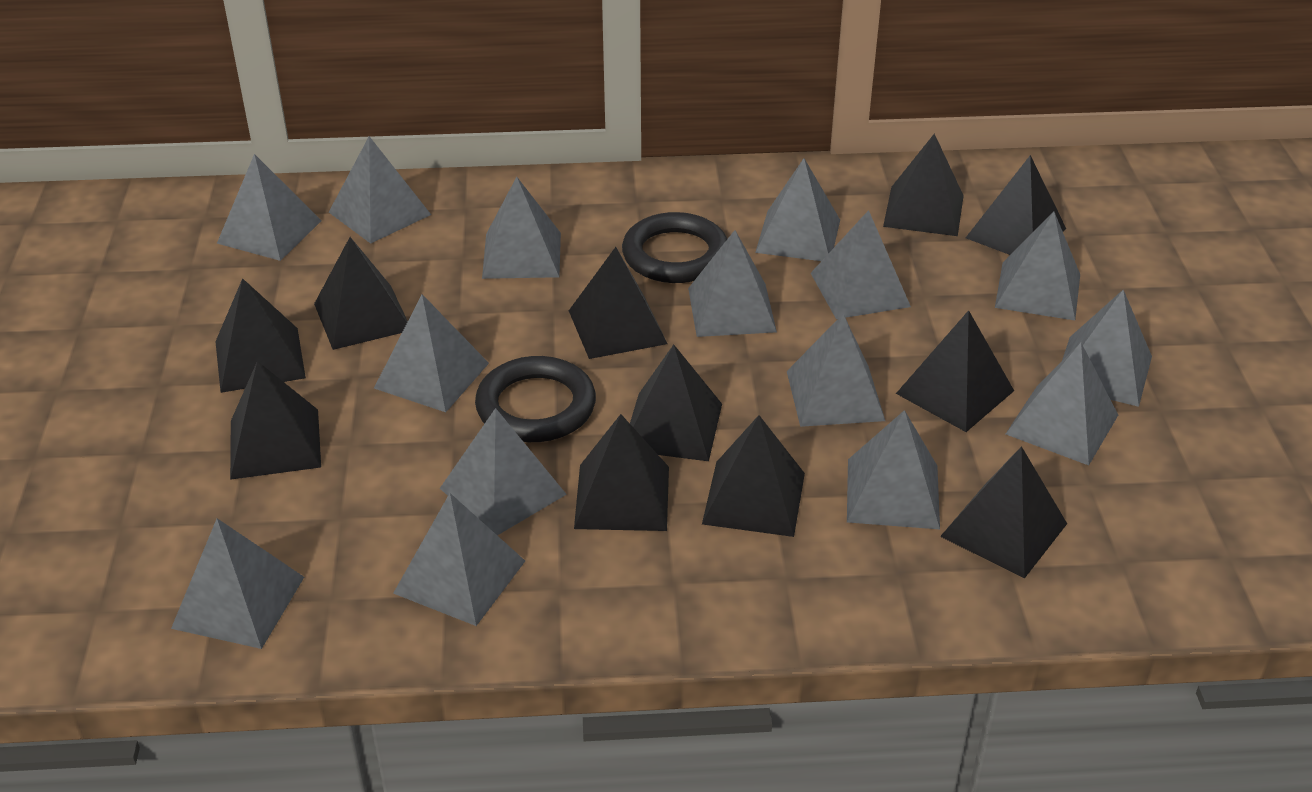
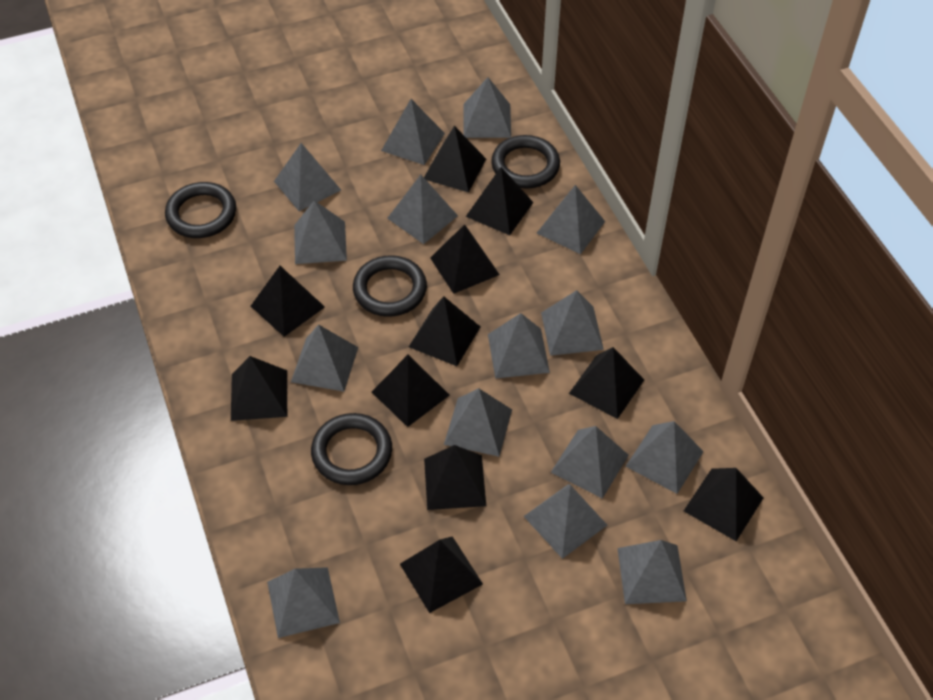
black ring: 2 -> 4

